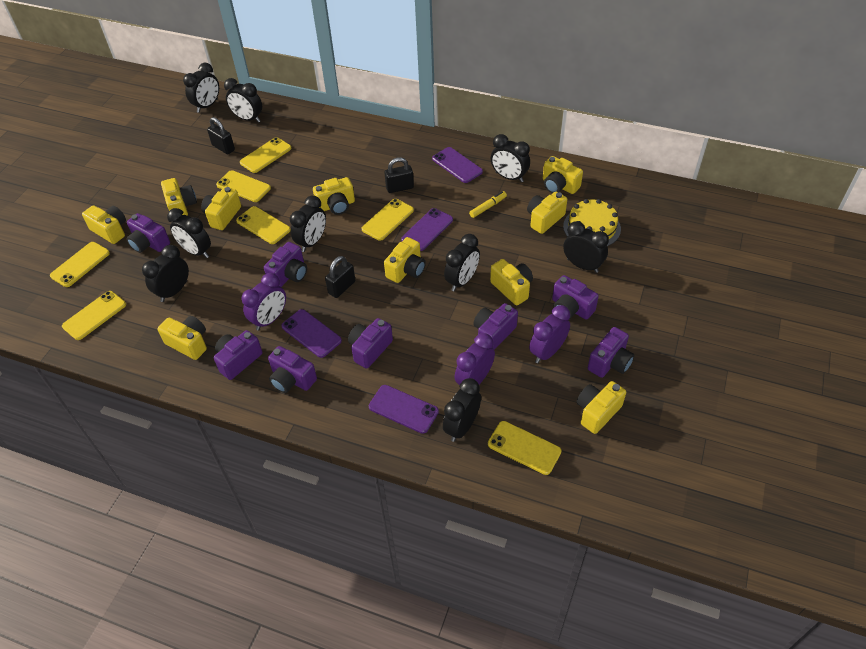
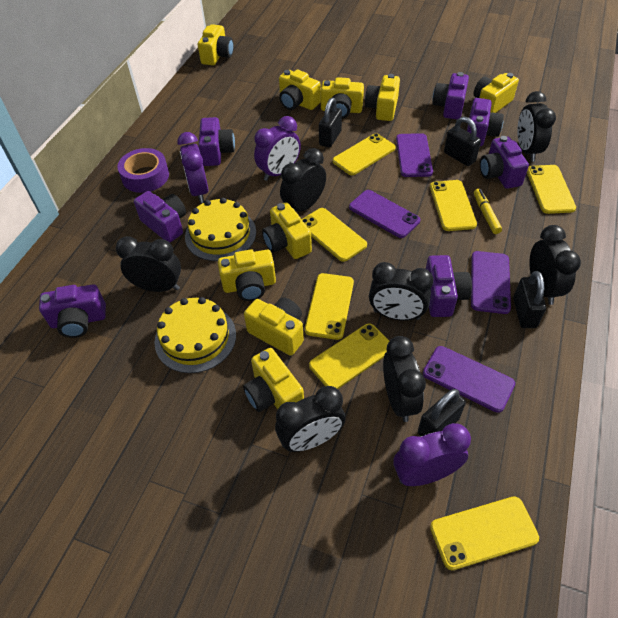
black clock: 9 -> 7
black padlock: 3 -> 4
purple camera: 8 -> 7
purple tape: 0 -> 1
yellow cake: 1 -> 2
yellow camera: 10 -> 9

